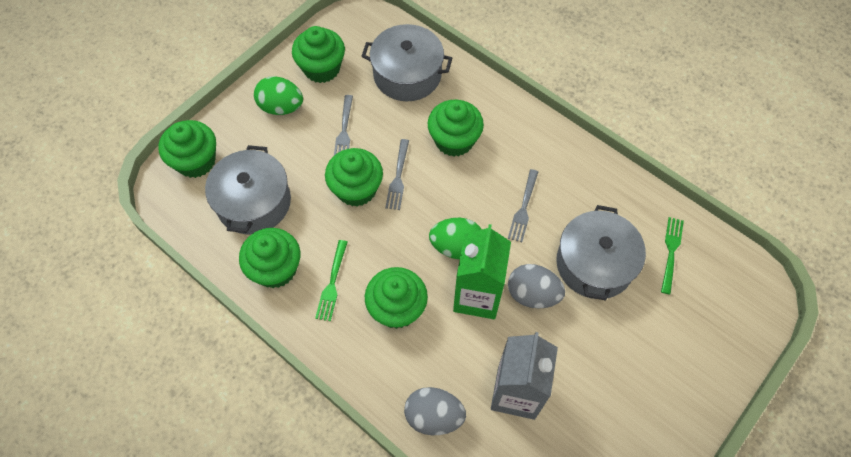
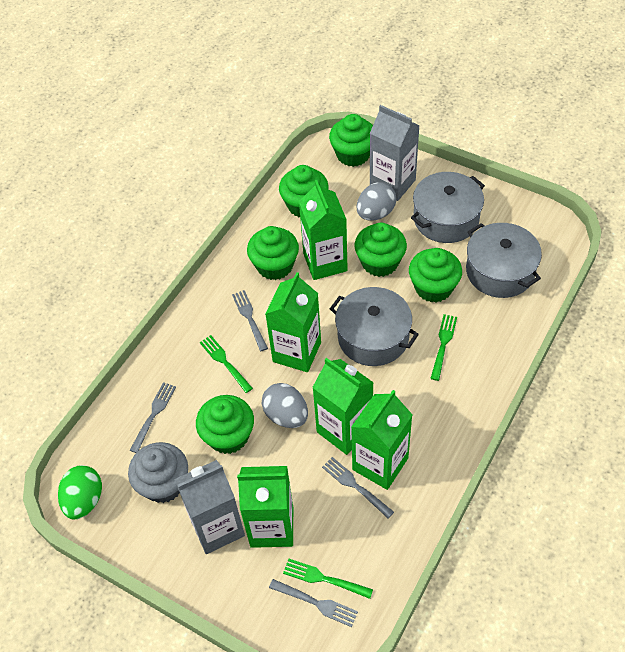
green carton: 1 -> 5
green egg: 2 -> 1
green fork: 2 -> 3
grey carton: 1 -> 2
grey cupcake: 0 -> 1
grey fork: 3 -> 4

